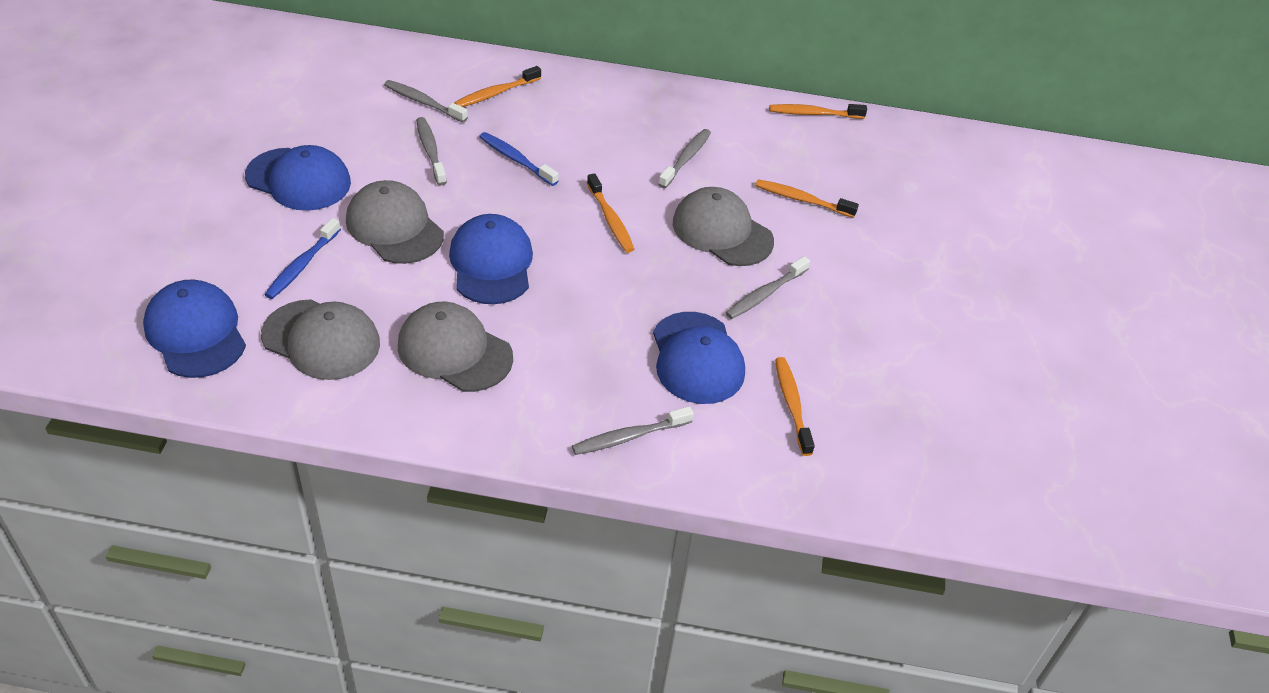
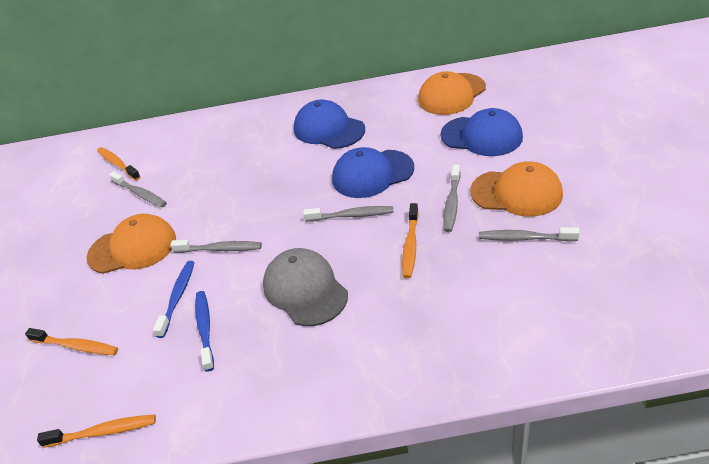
blue cap: 4 -> 3
grey cap: 4 -> 1
orange cap: 0 -> 3
orange toothbrush: 5 -> 4

